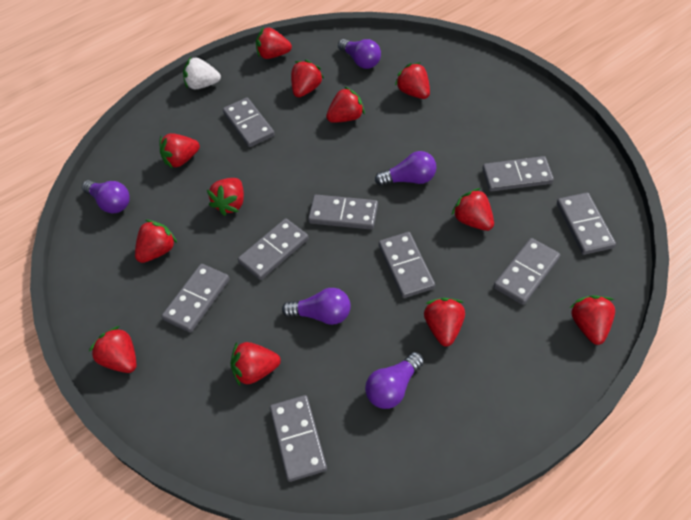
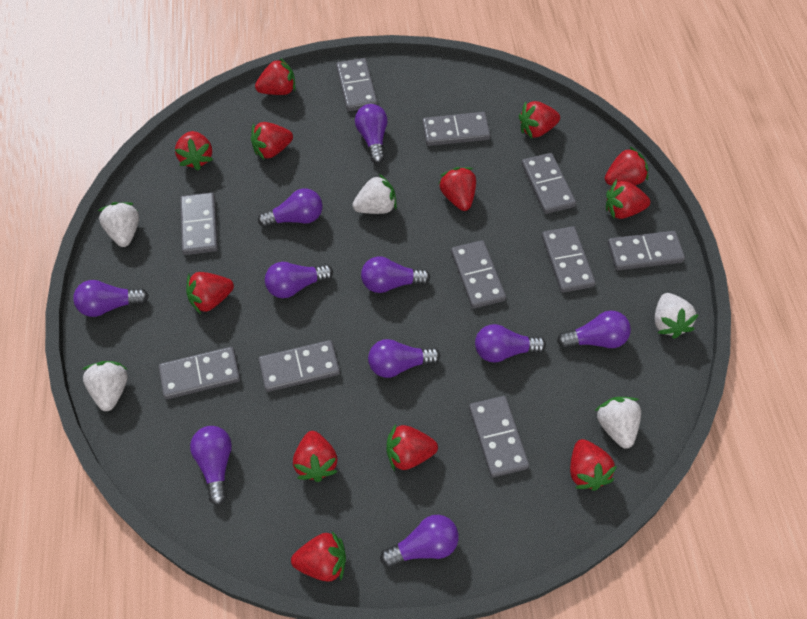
grey domino: 9 -> 10
purple light bulb: 5 -> 10
white strawberry: 1 -> 5

